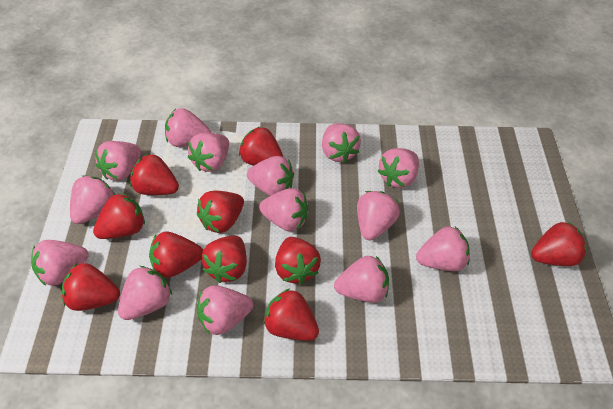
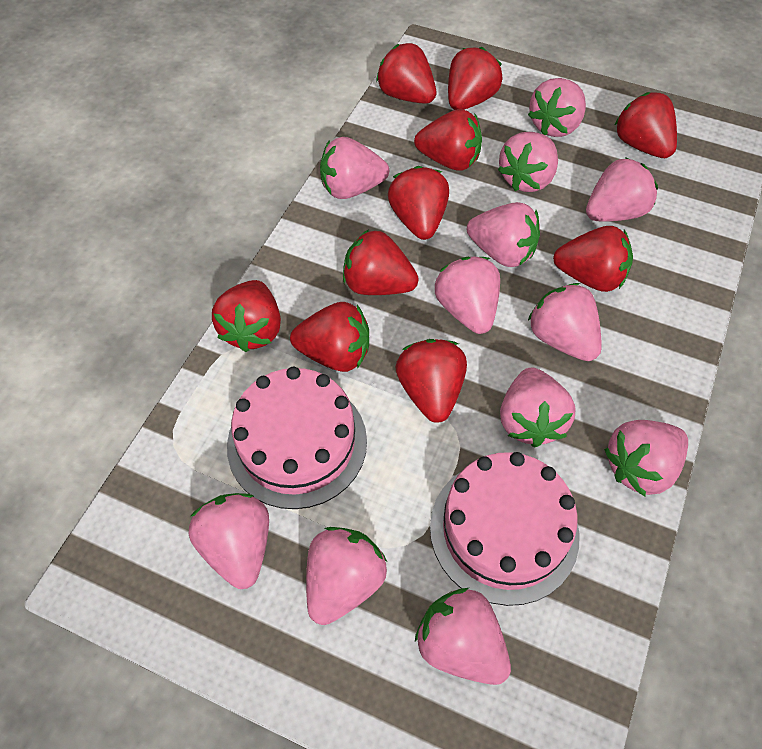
pink cake: 0 -> 2
pink strawberry: 14 -> 12

